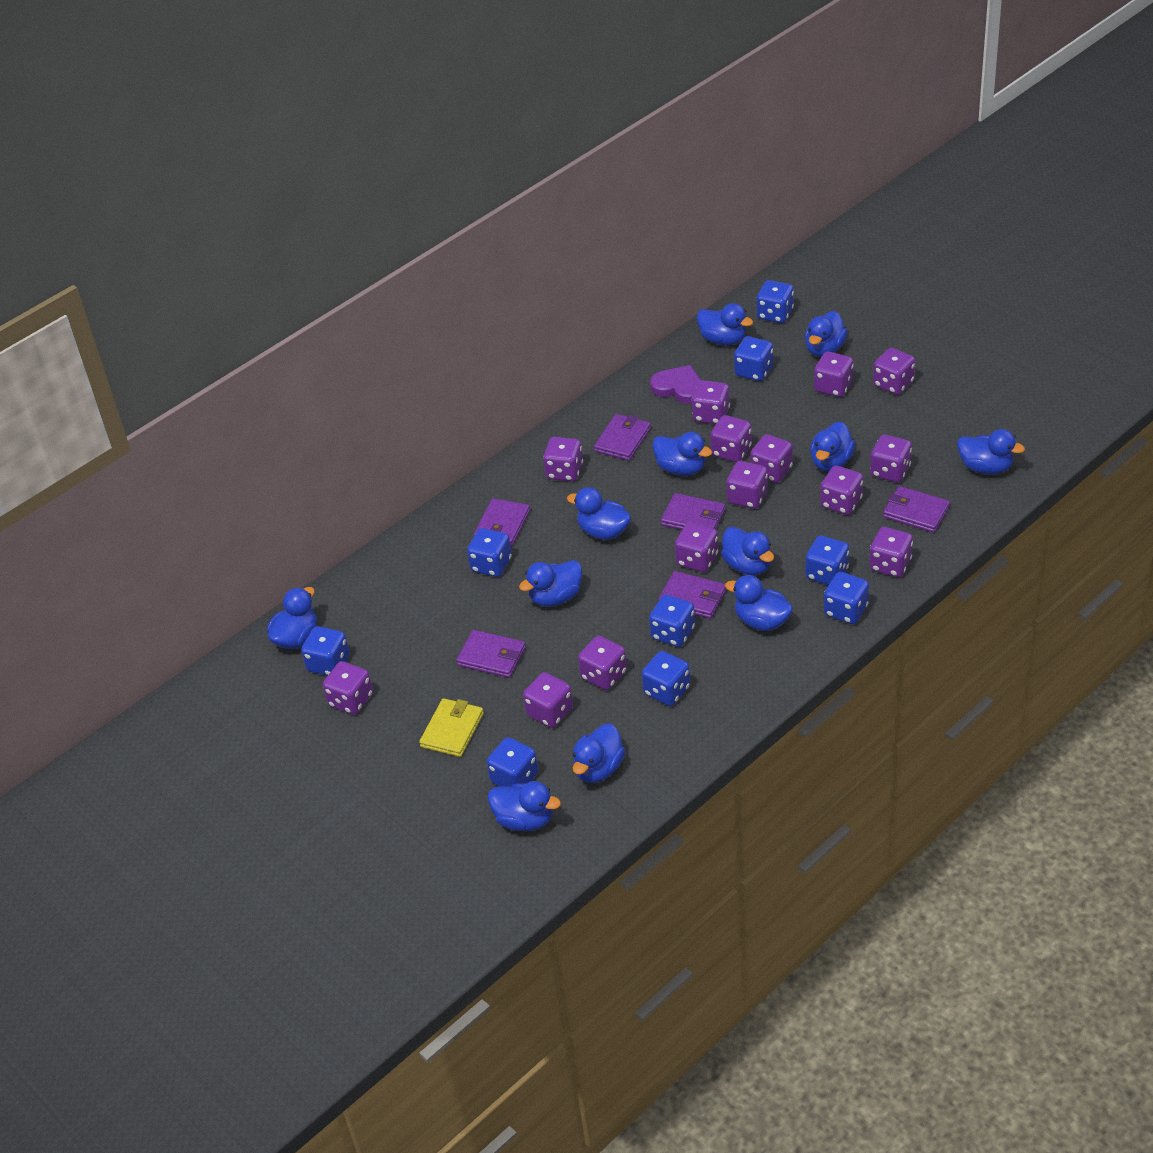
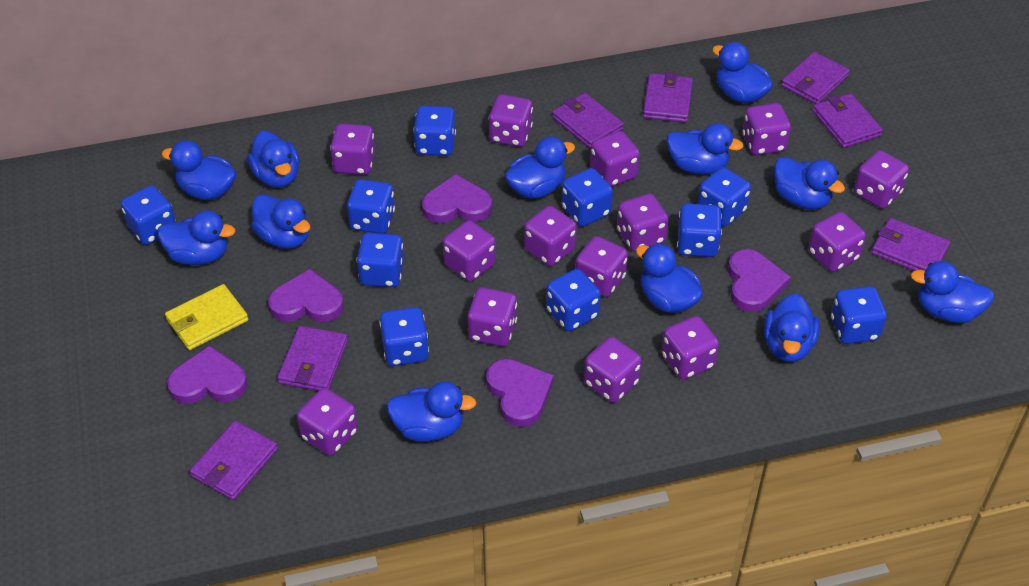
blue dice: 9 -> 10
purple heart: 1 -> 5
purple wallet: 6 -> 7

